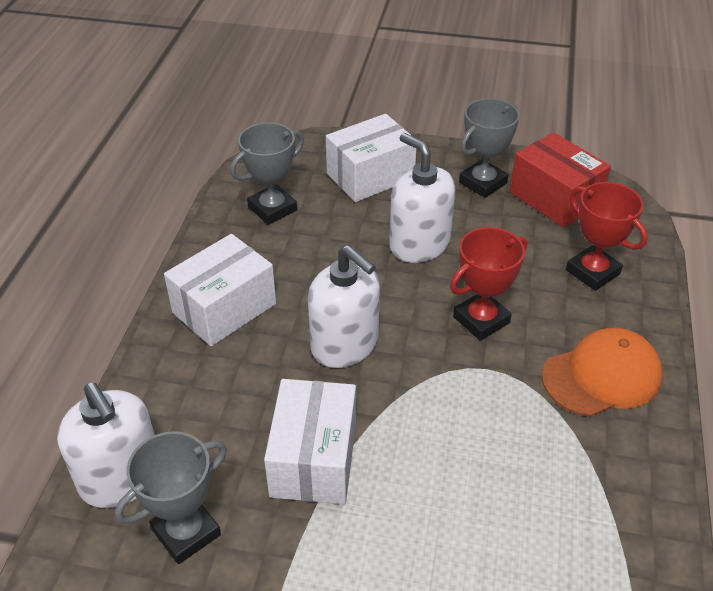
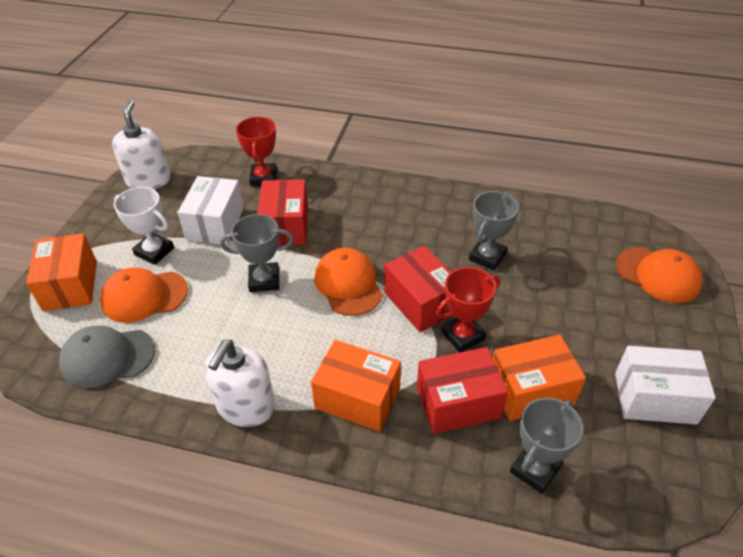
grey cap: 0 -> 1
orange box: 0 -> 3
orange cap: 1 -> 3
red box: 1 -> 3
white box: 3 -> 2
white soap dispenser: 3 -> 2
white trophy: 0 -> 1

